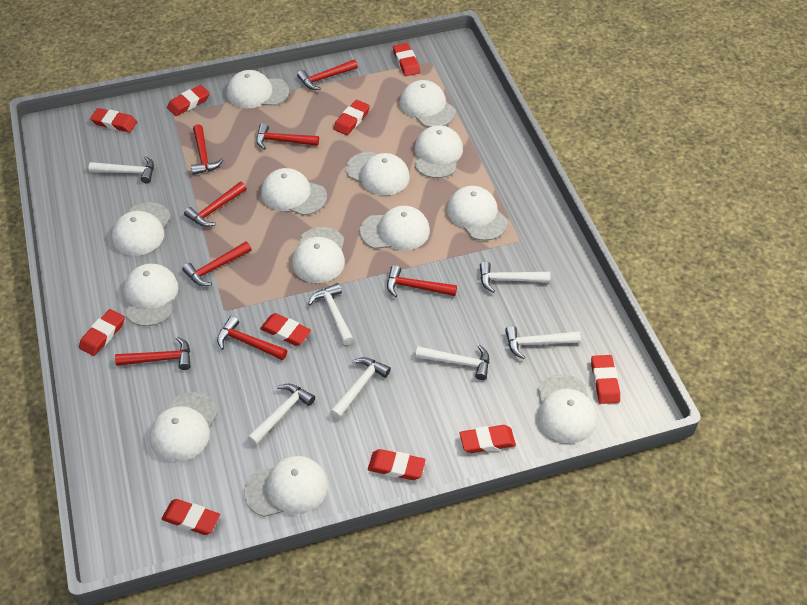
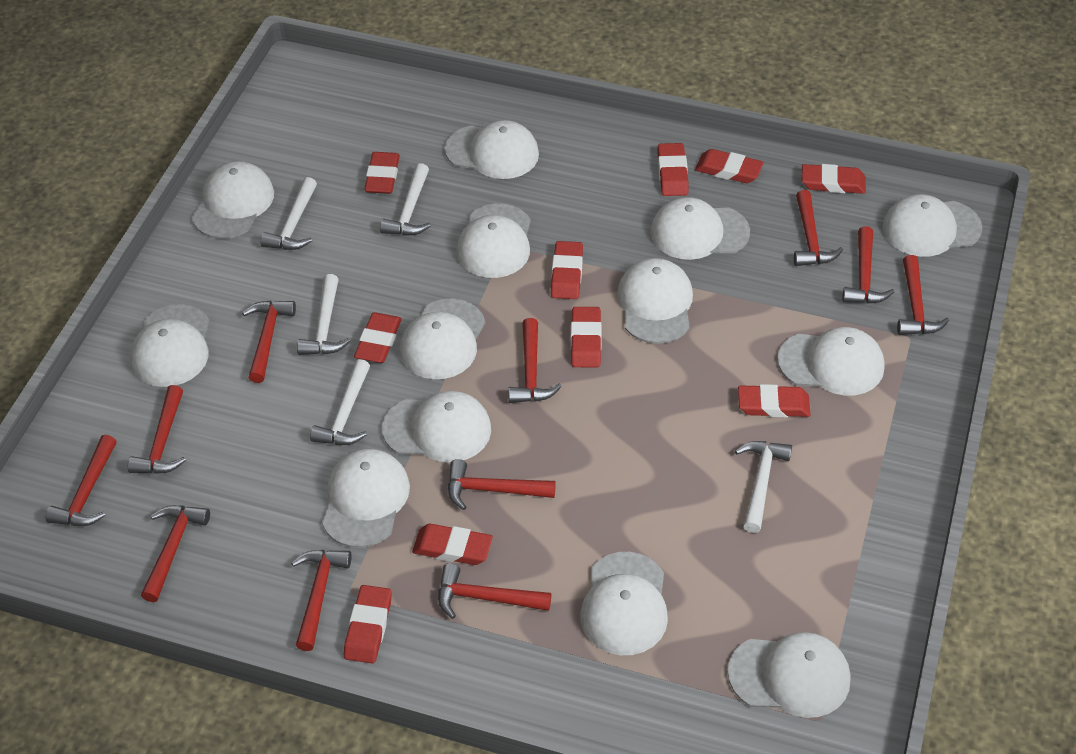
red hammer: 8 -> 11
white hammer: 7 -> 5

